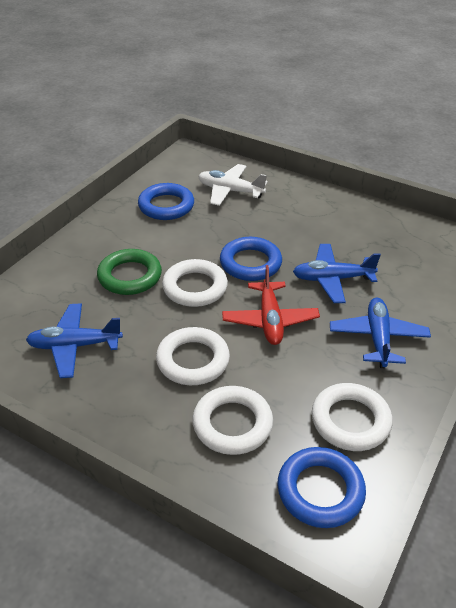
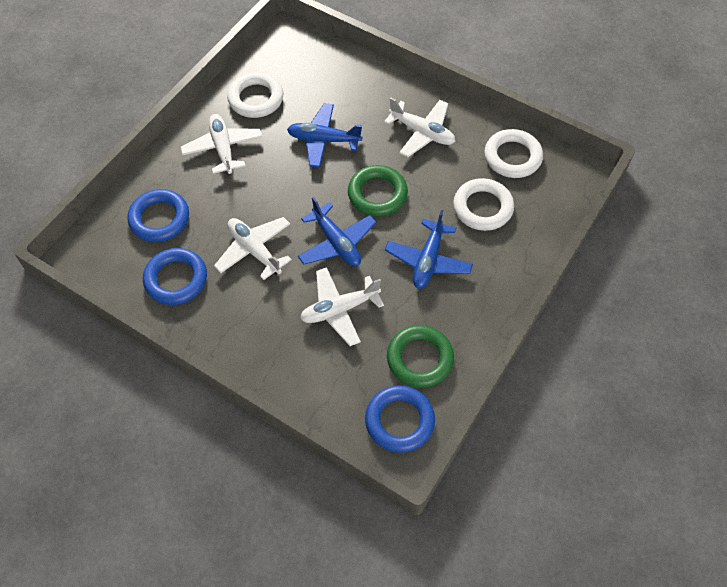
green ring: 1 -> 2
red plane: 1 -> 0
white plane: 1 -> 4
white ring: 4 -> 3

